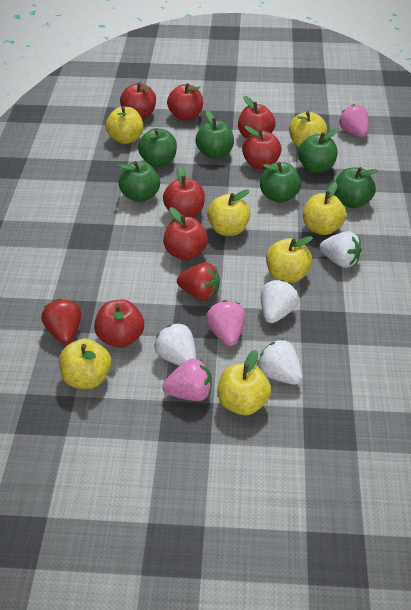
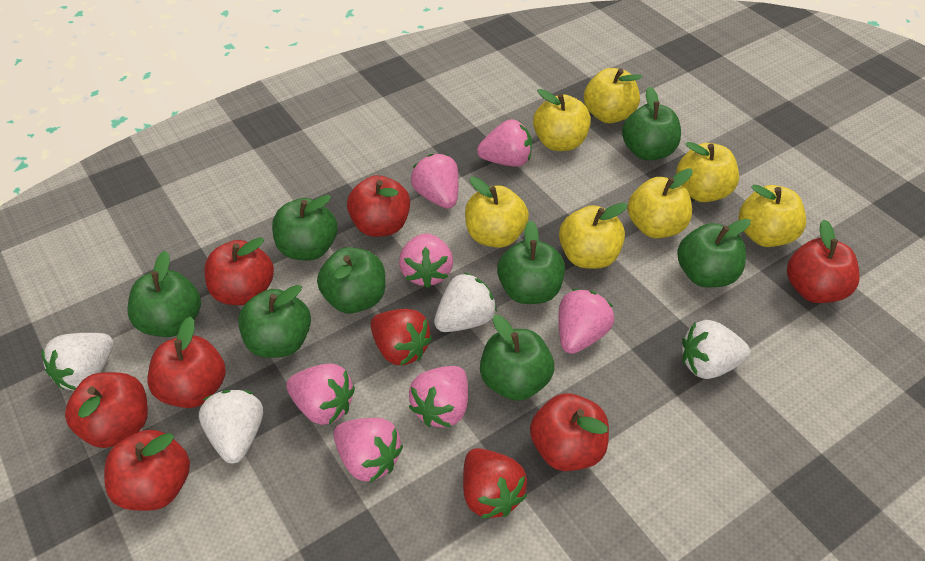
green apple: 6 -> 8
pink strawberry: 3 -> 7

